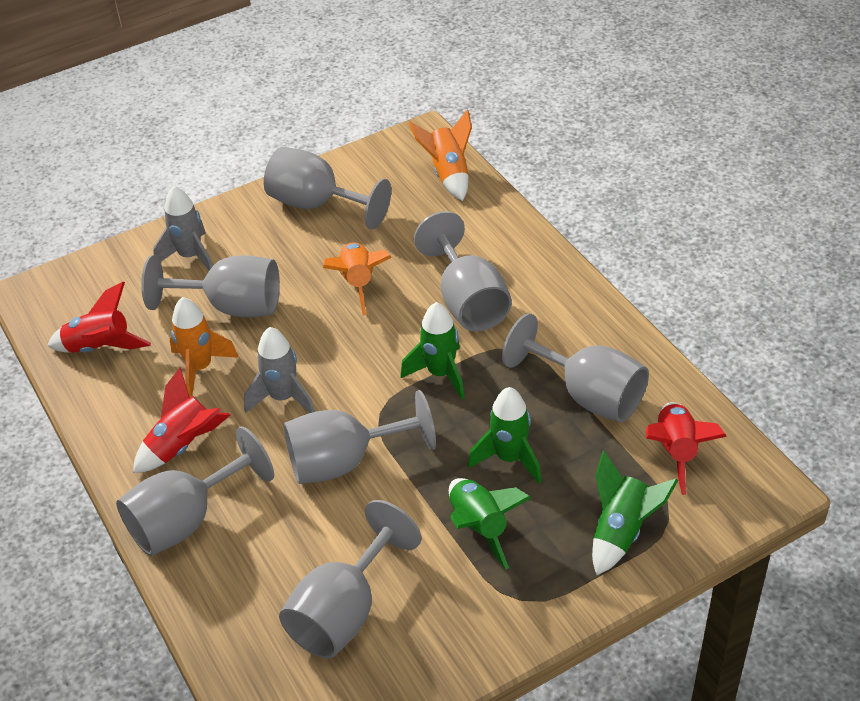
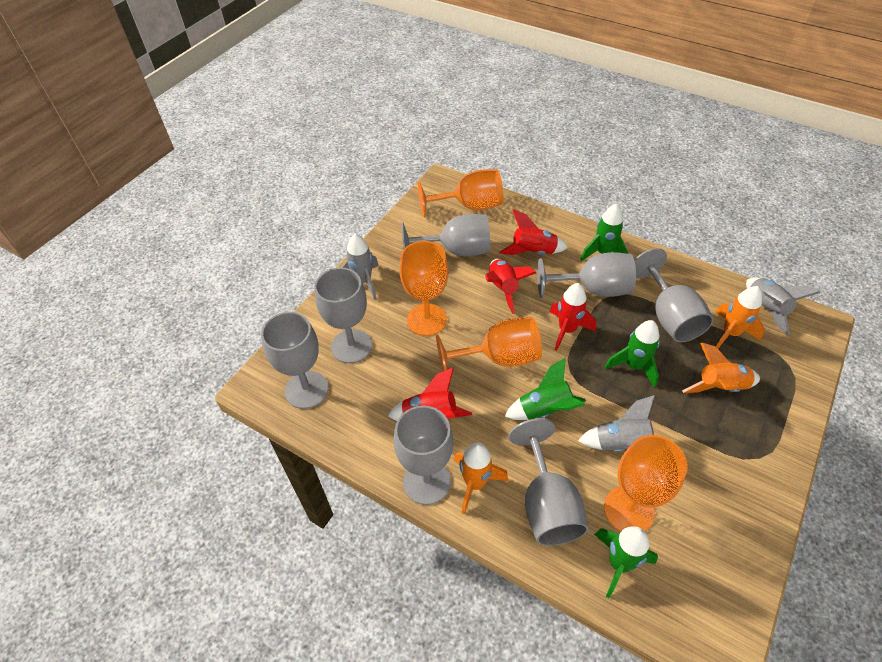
grey rocket: 2 -> 3
orange goblet: 0 -> 4
red rocket: 3 -> 4

